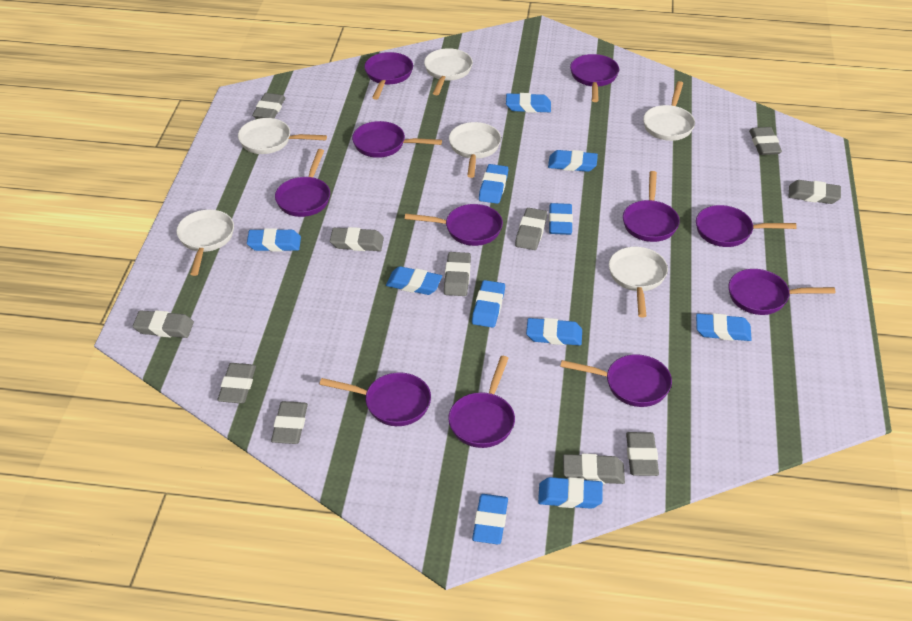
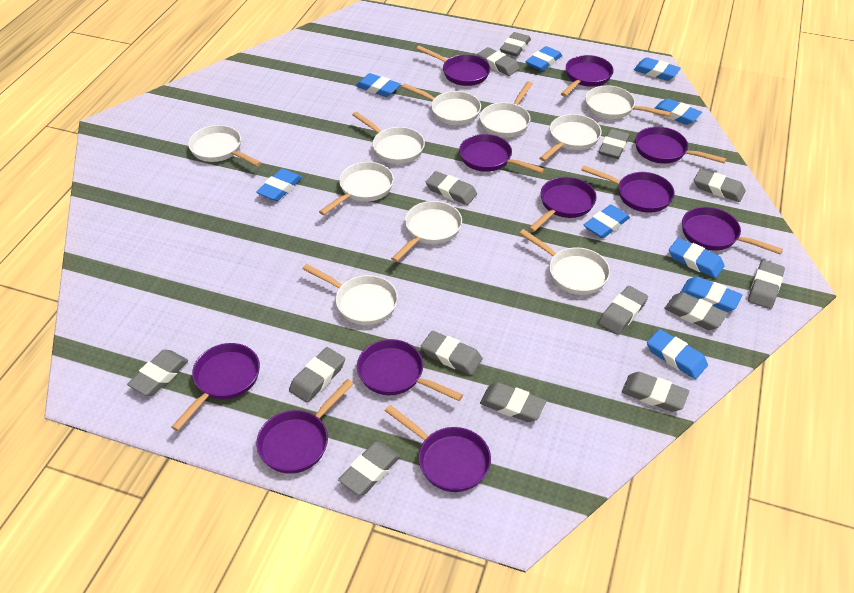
blue eraser: 11 -> 9
grey eraser: 11 -> 14
white pan: 6 -> 10

